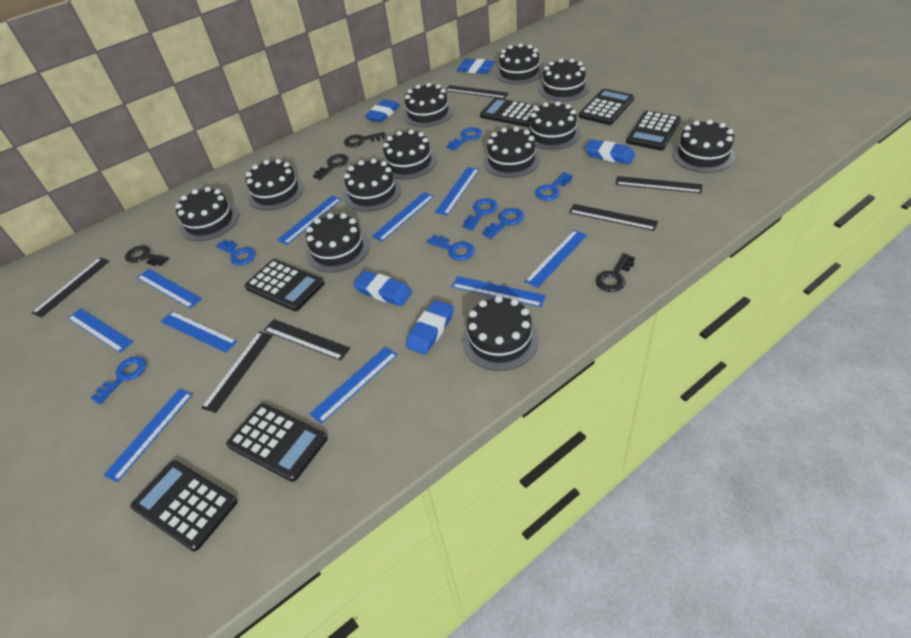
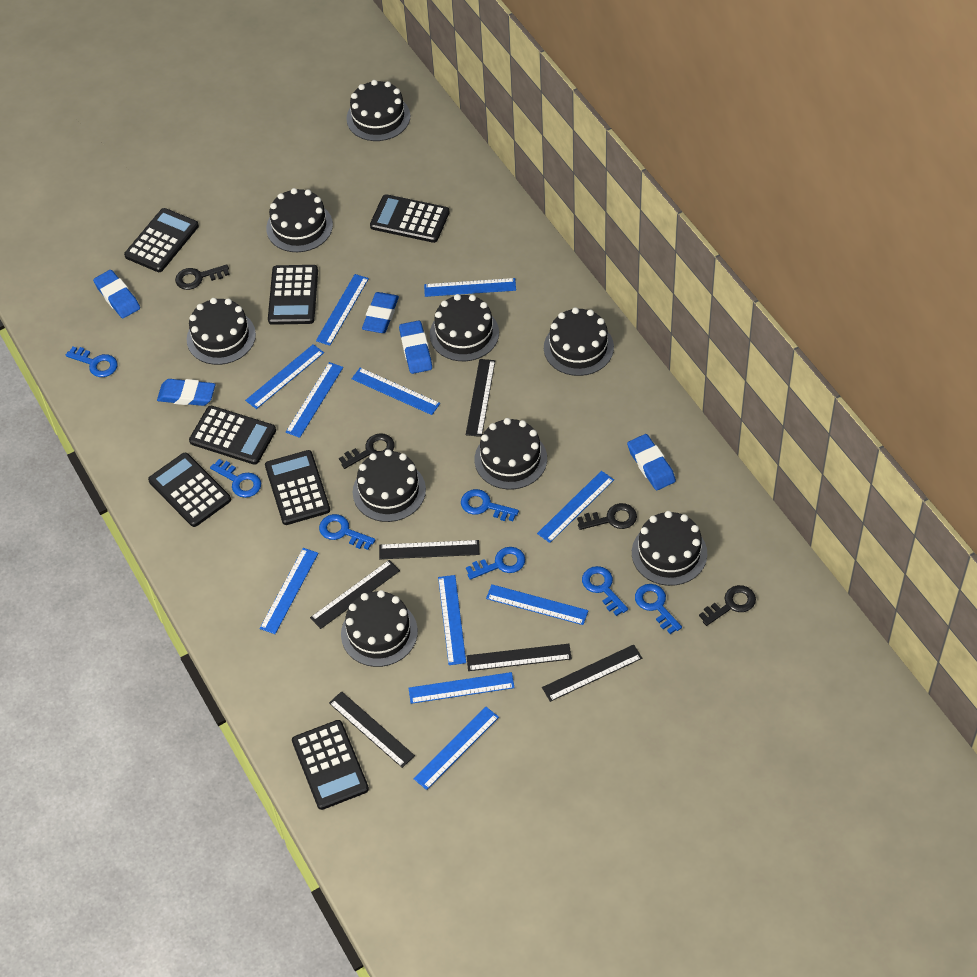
black cake: 12 -> 9
black calculator: 6 -> 7
blue ruler: 10 -> 11

